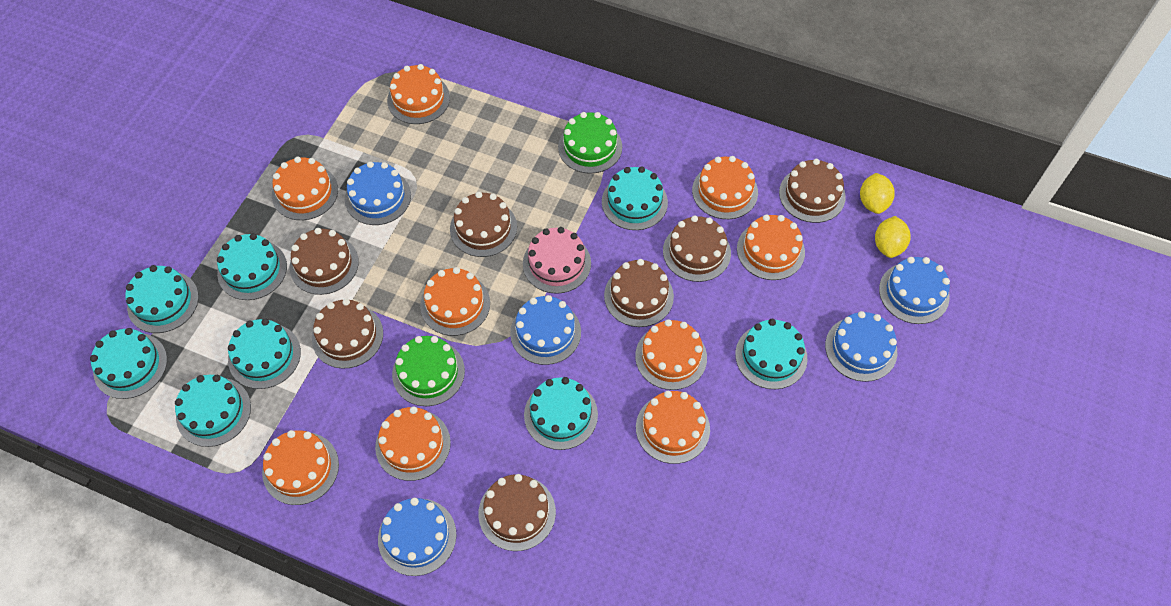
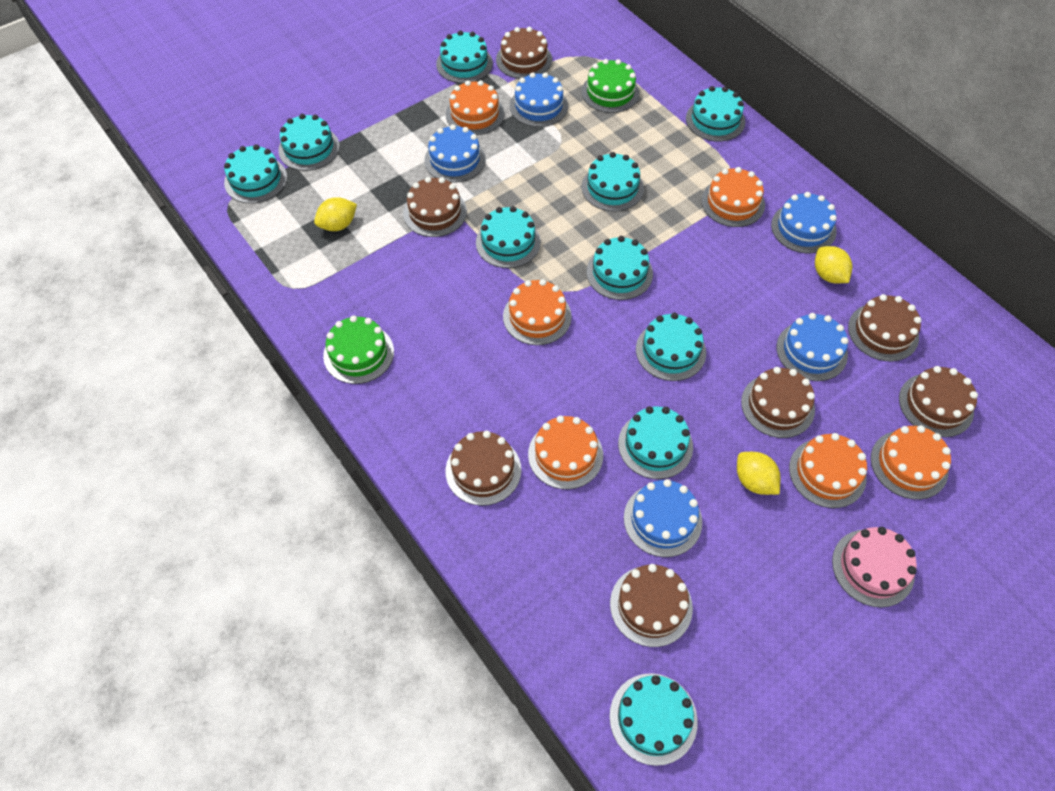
orange cake: 9 -> 6
turquoise cake: 8 -> 10
yellow lemon: 2 -> 3

